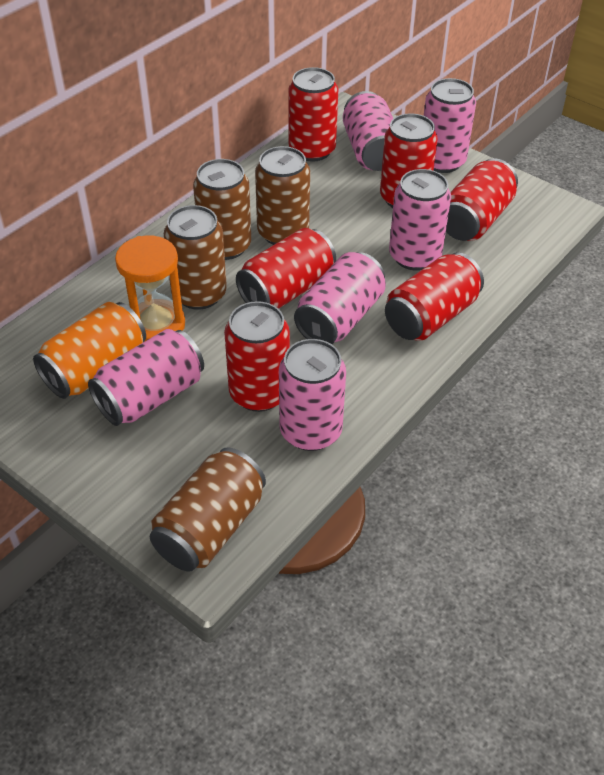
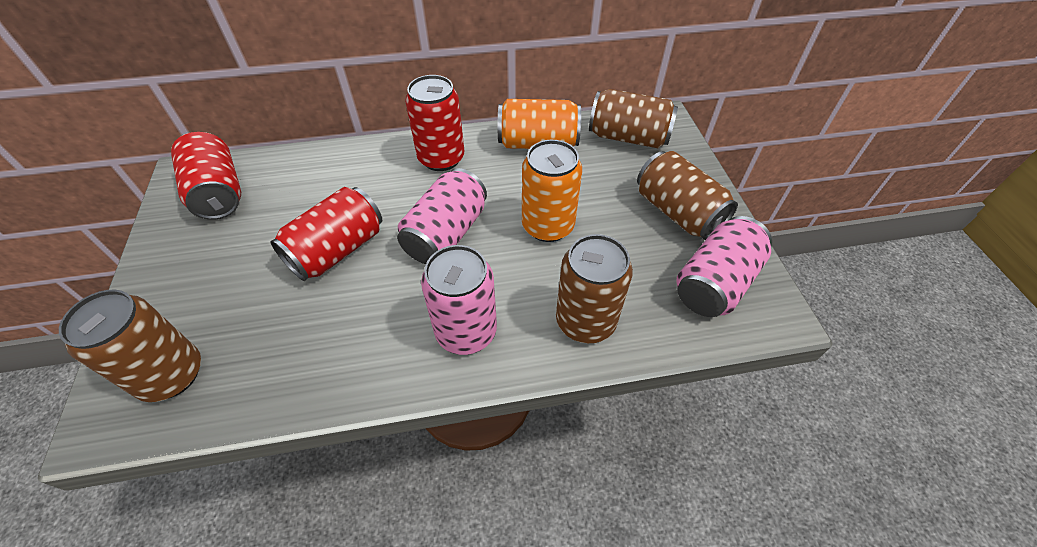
orange can: 1 -> 2
orange hourglass: 1 -> 0
pink can: 6 -> 3
red can: 6 -> 3

